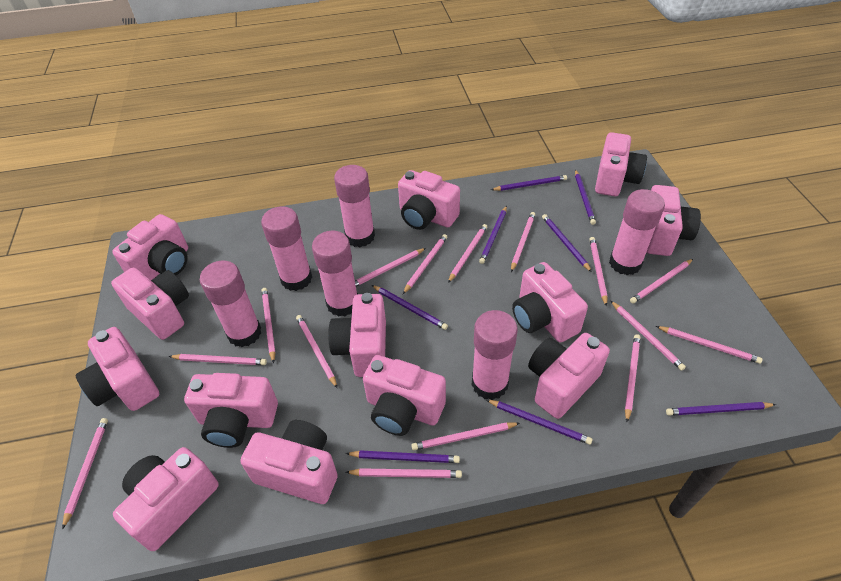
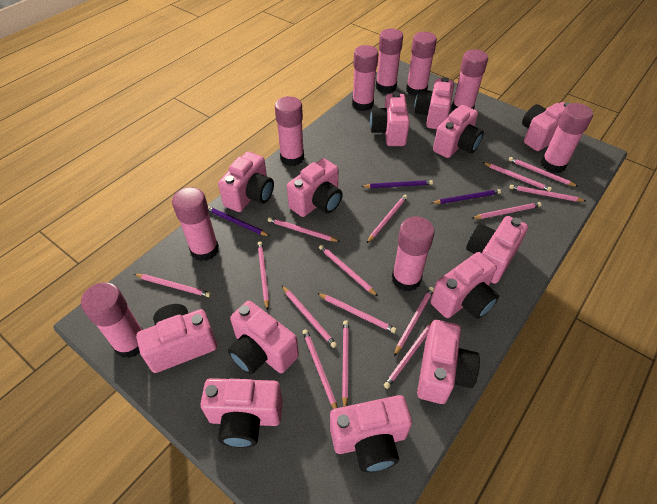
pink glue stick: 6 -> 9
purple pencil: 8 -> 3

